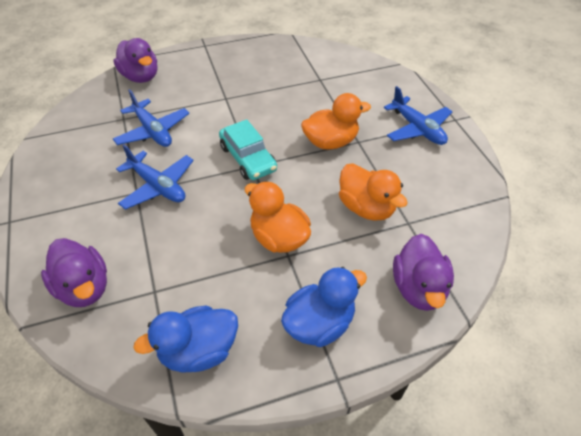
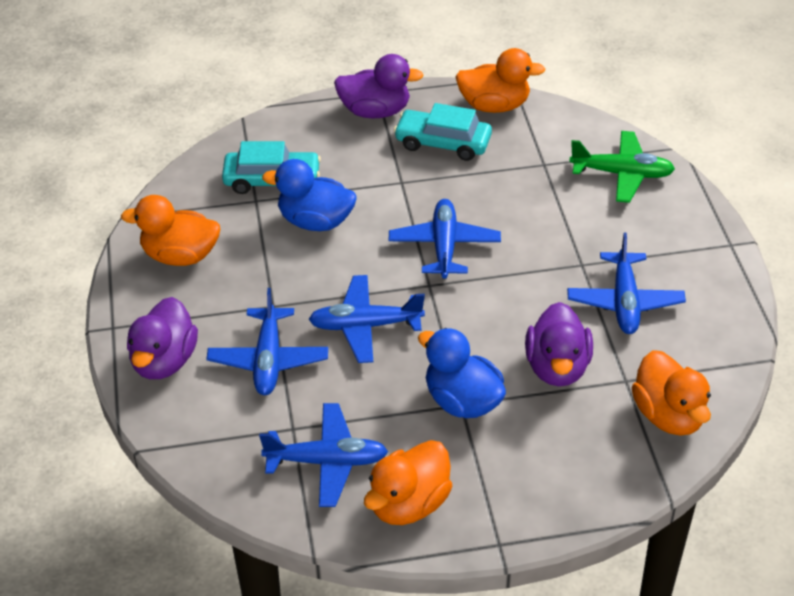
blue plane: 3 -> 5
green plane: 0 -> 1
orange duck: 3 -> 4
turquoise car: 1 -> 2

